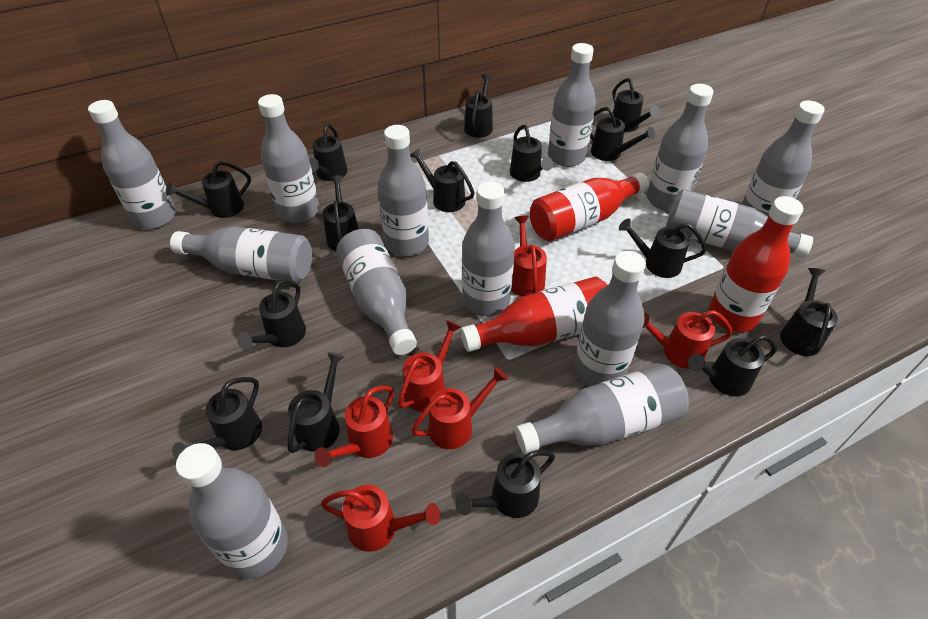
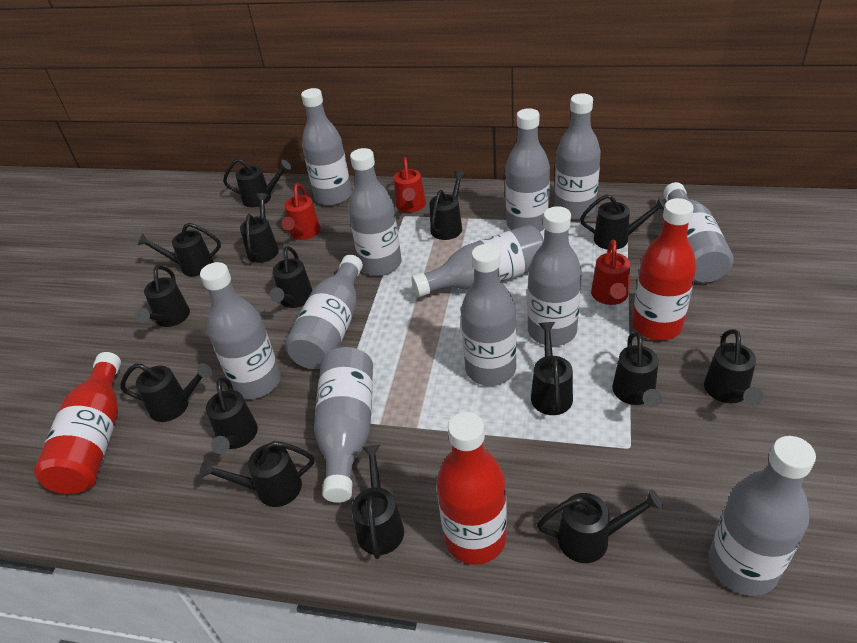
grey bottle: 13 -> 12
red watering can: 6 -> 3

